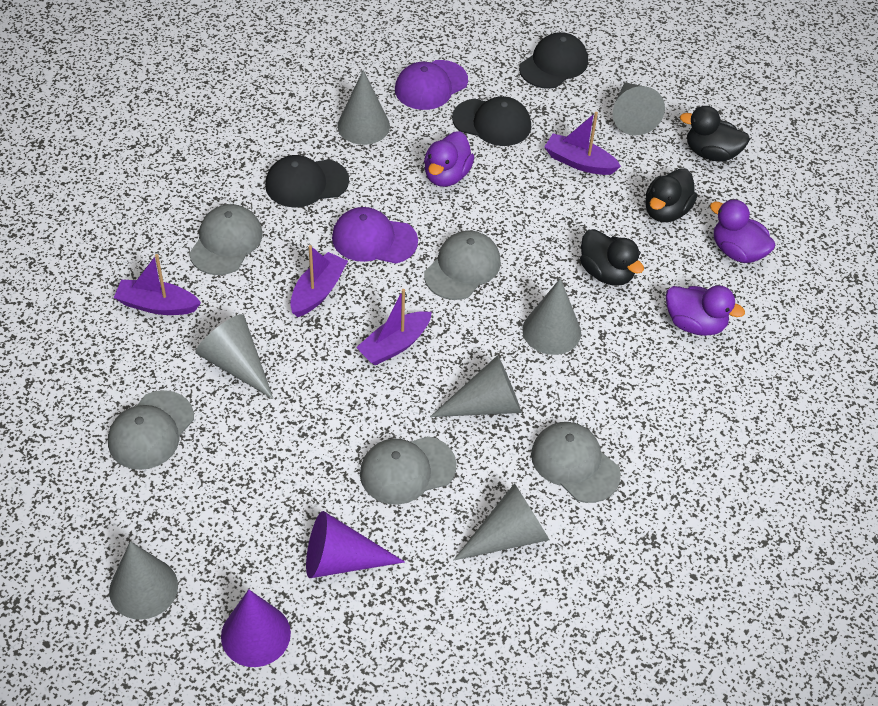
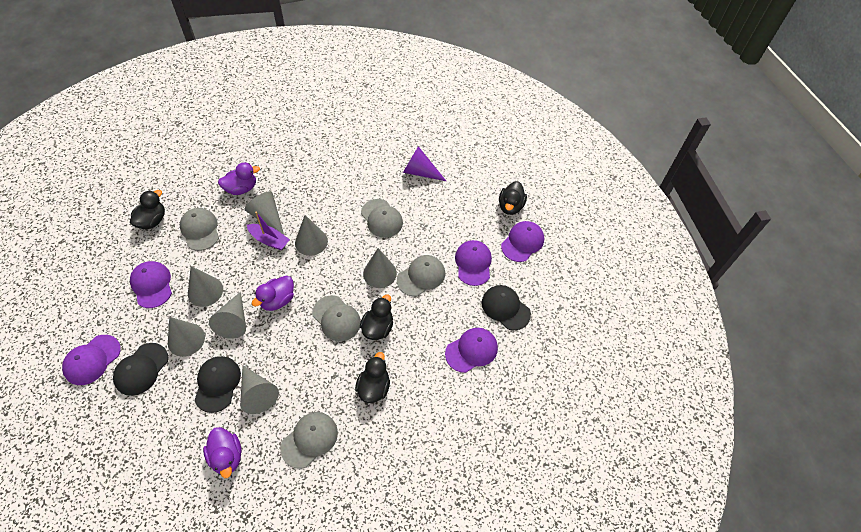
black duck: 3 -> 4
purple boat: 4 -> 1
purple cap: 2 -> 5
purple cone: 2 -> 1

